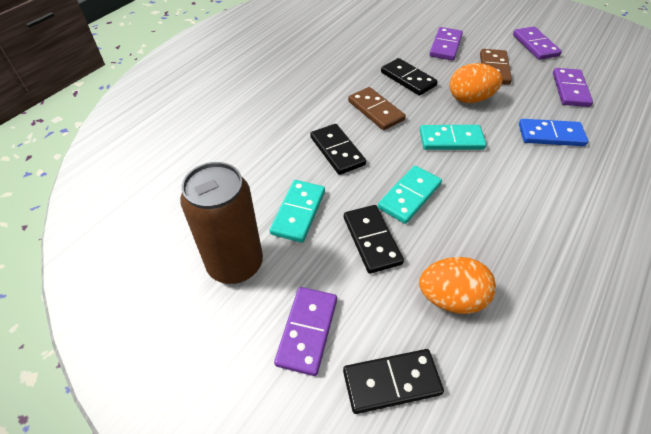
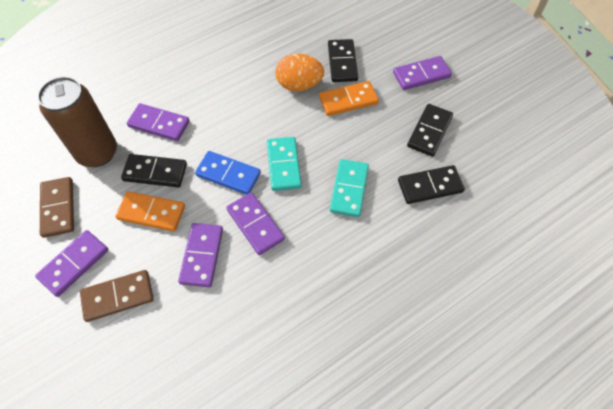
orange domino: 0 -> 2
orange egg: 2 -> 1
purple domino: 4 -> 5
turquoise domino: 3 -> 2

